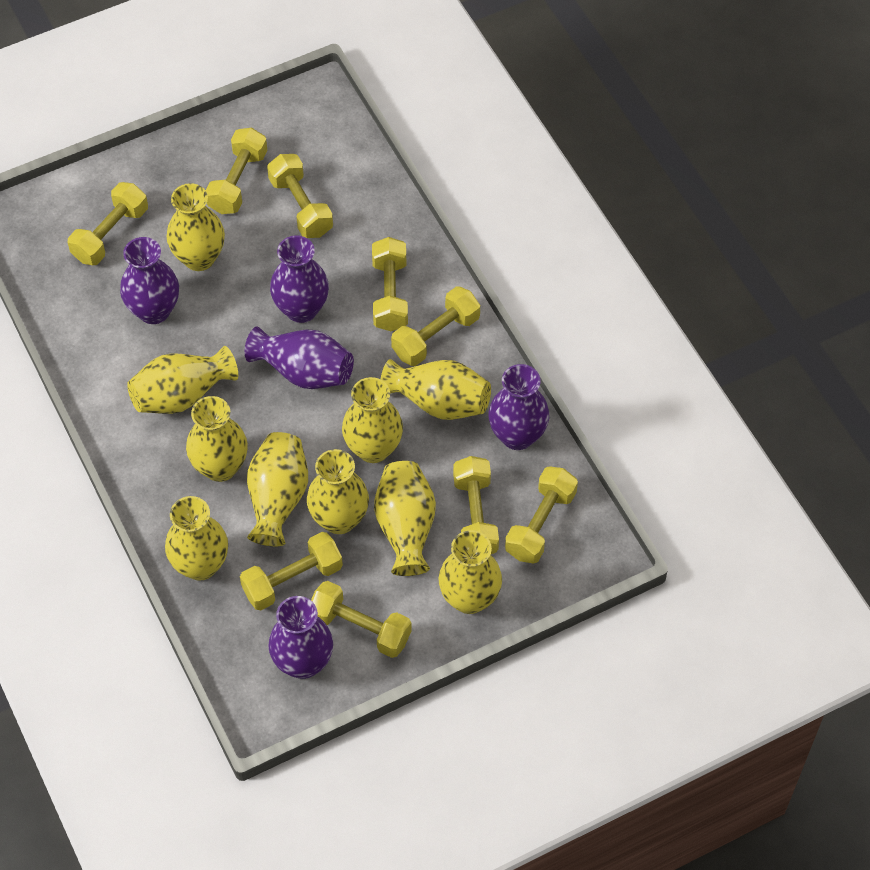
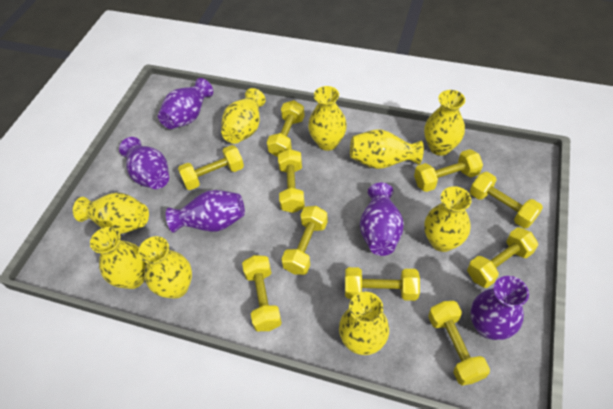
yellow dumbbell: 9 -> 10
yellow vase: 10 -> 9

